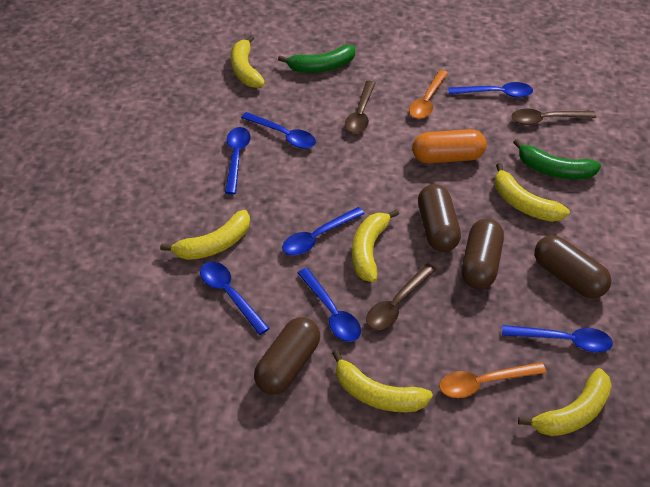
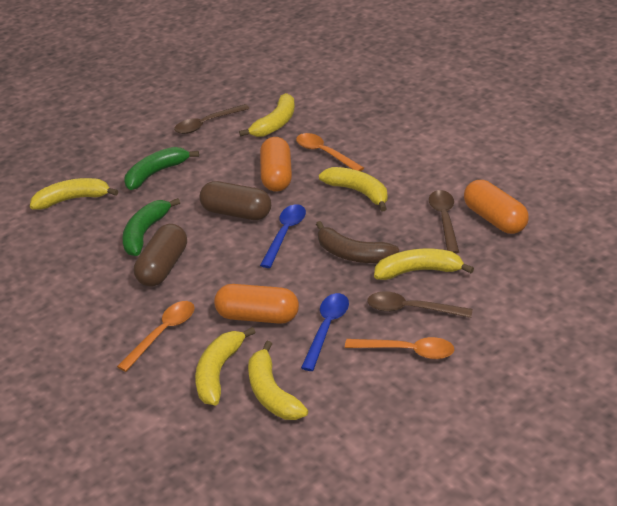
blue spoon: 7 -> 2
brown banana: 0 -> 1
brown capsule: 4 -> 2
orange capsule: 1 -> 3
orange spoon: 2 -> 3

